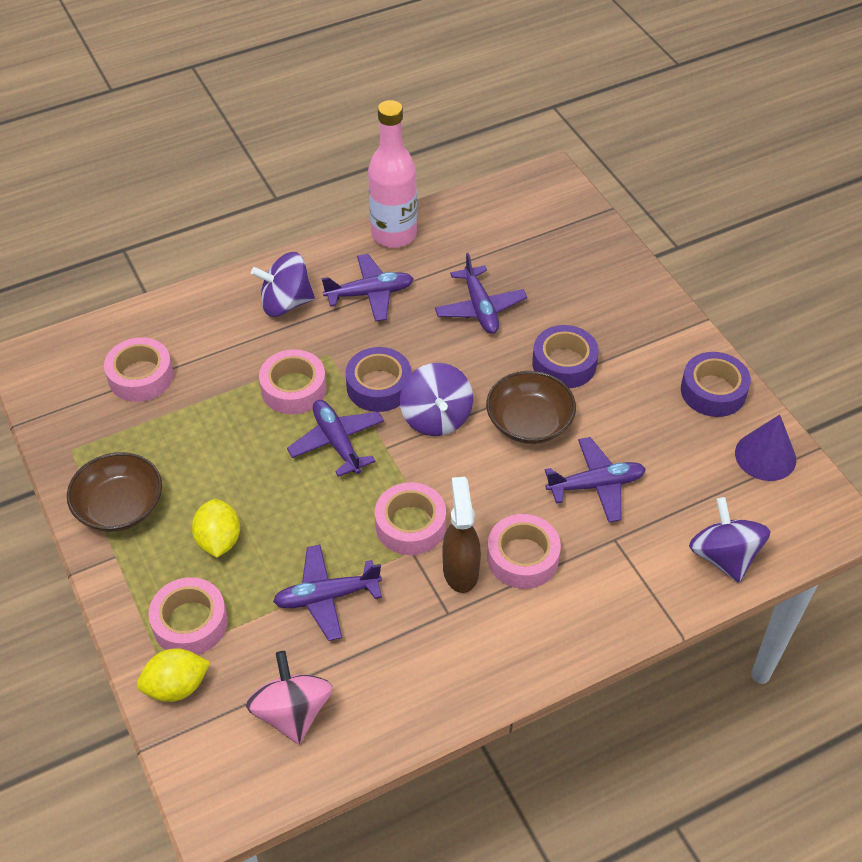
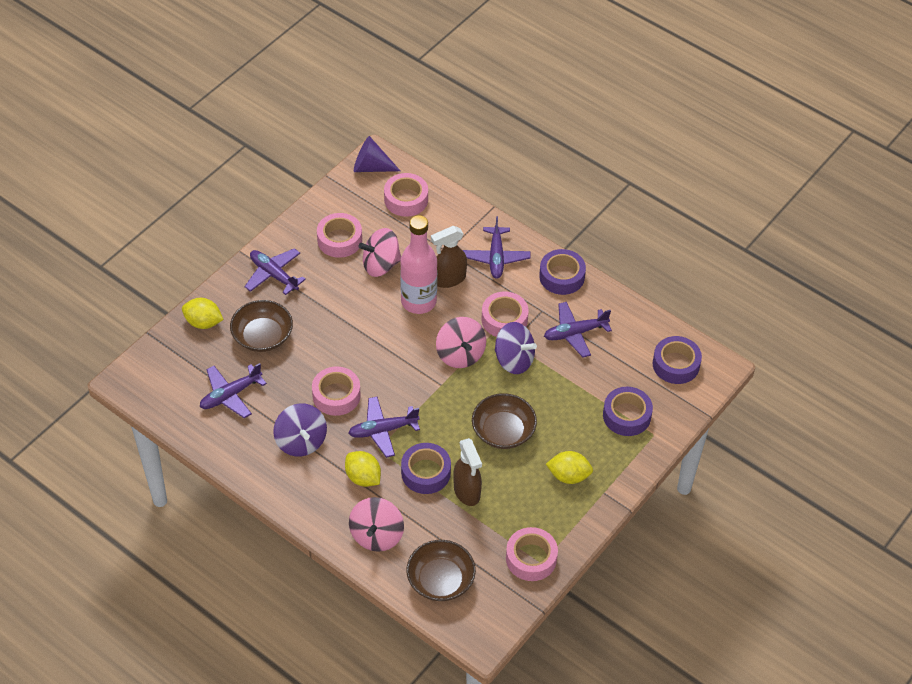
brown bowl: 2 -> 3
brown spray bottle: 1 -> 2
pink spinning top: 1 -> 3
purple spinning top: 3 -> 2
purple tape: 3 -> 4
yellow lemon: 2 -> 3

